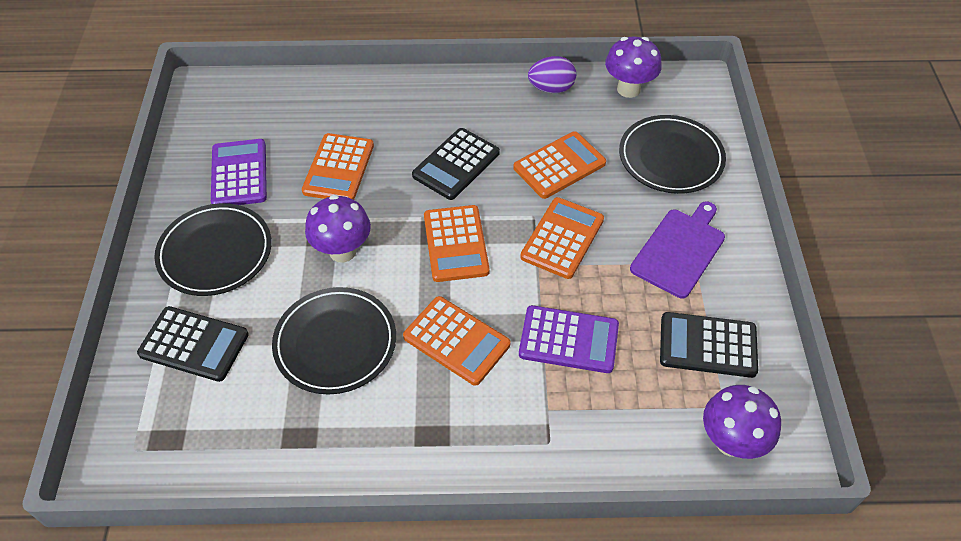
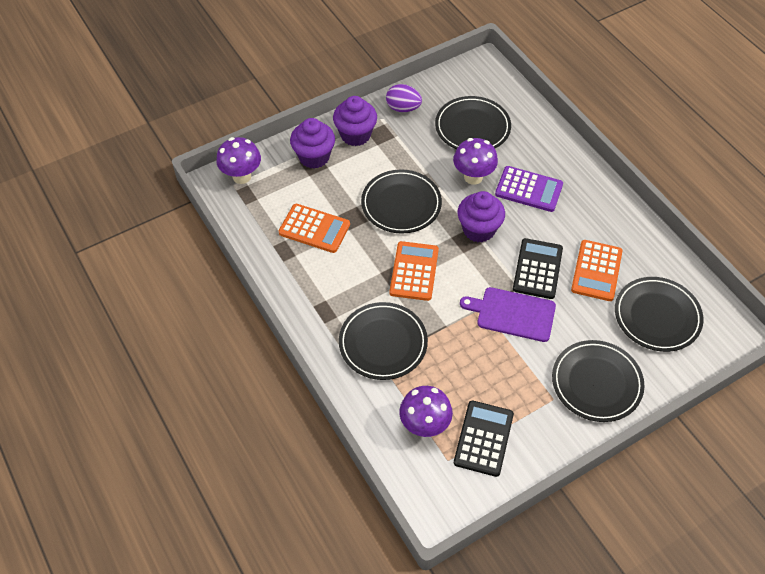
black calculator: 3 -> 2
black plate: 3 -> 5
orange calculator: 5 -> 3
purple calculator: 2 -> 1
purple cupcake: 0 -> 3

